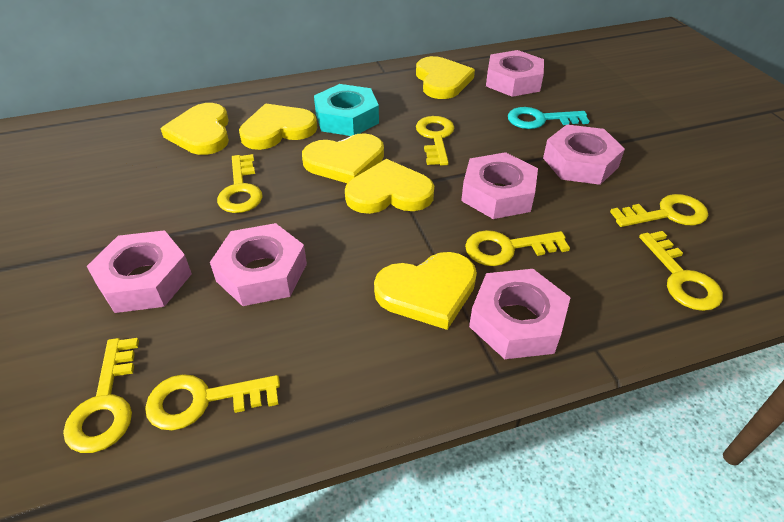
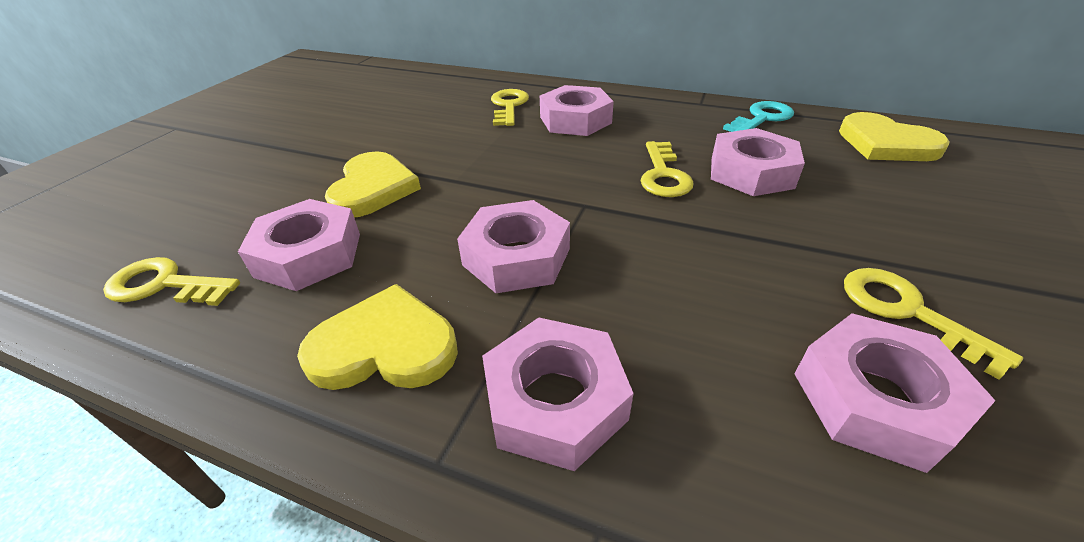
turquoise nut: 1 -> 0
yellow heart: 6 -> 3
yellow key: 7 -> 4

